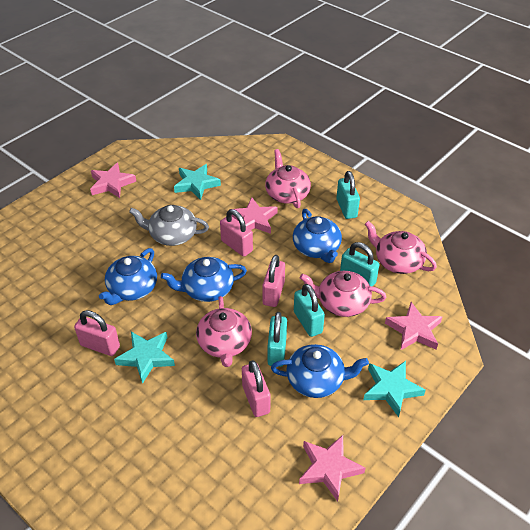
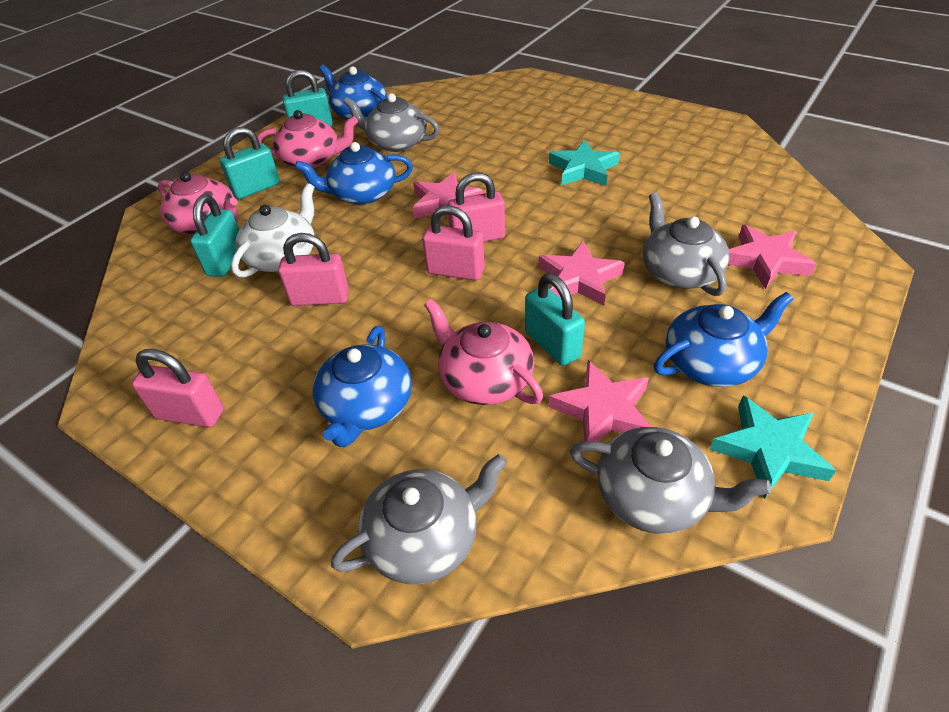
grey teapot: 1 -> 4
pink teapot: 4 -> 3
turquoise star: 3 -> 2
white teapot: 0 -> 1

